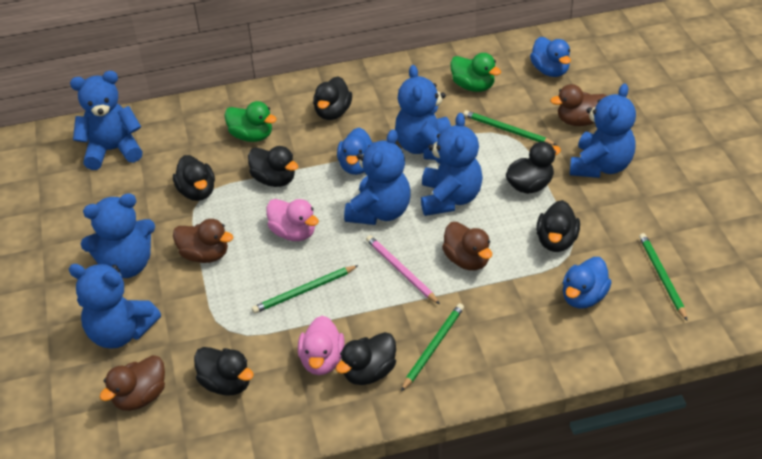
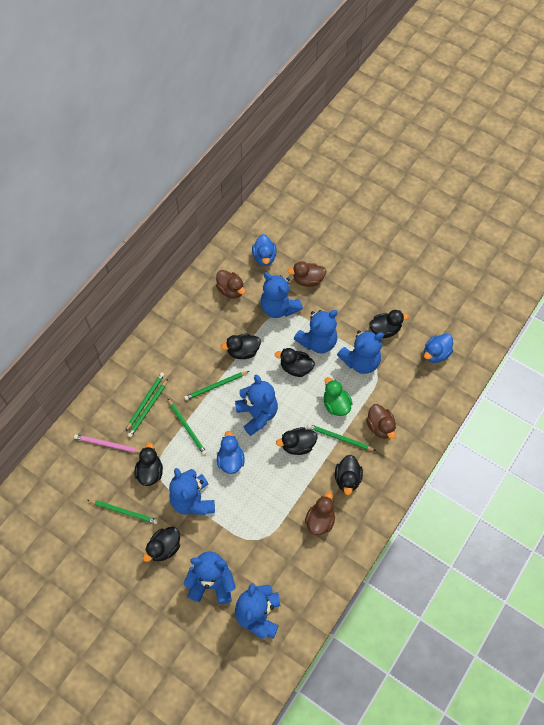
green duck: 2 -> 1
green pencil: 4 -> 6
pink duck: 2 -> 0

